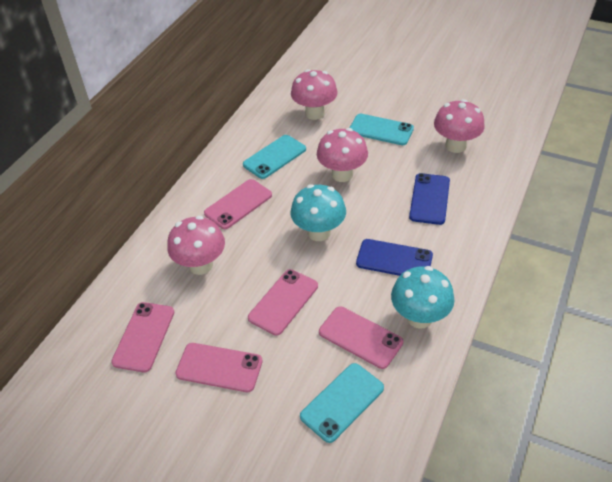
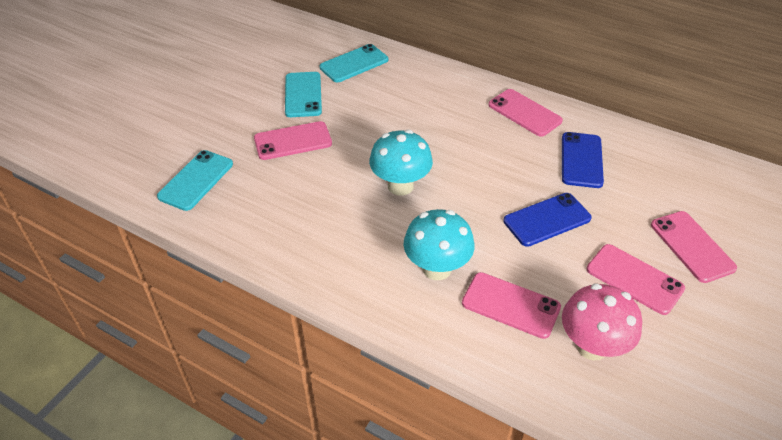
pink mushroom: 4 -> 1

